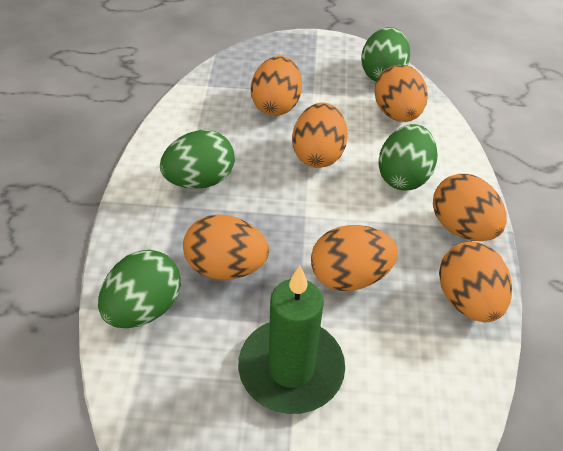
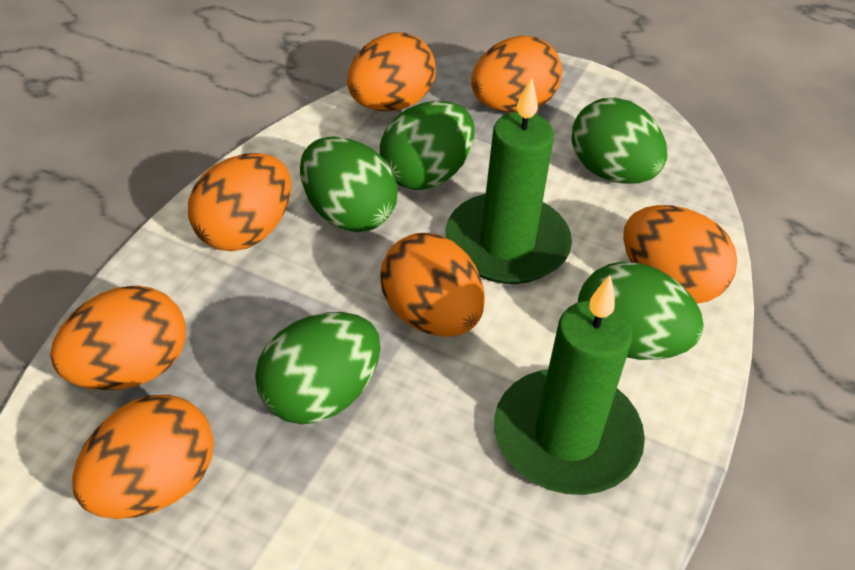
green candle: 1 -> 2
green egg: 4 -> 5

